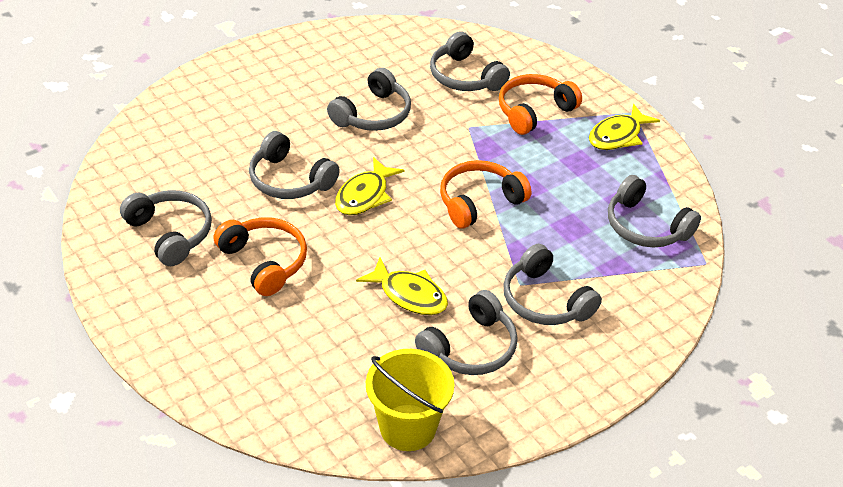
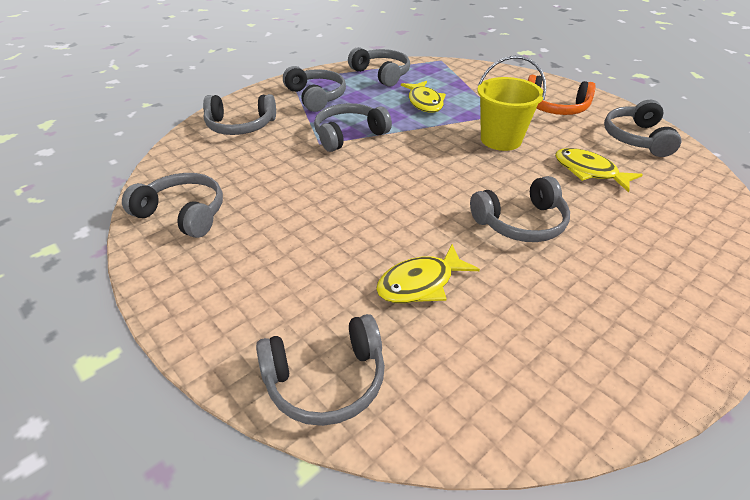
grey headphones: 7 -> 8
orange headphones: 3 -> 1

